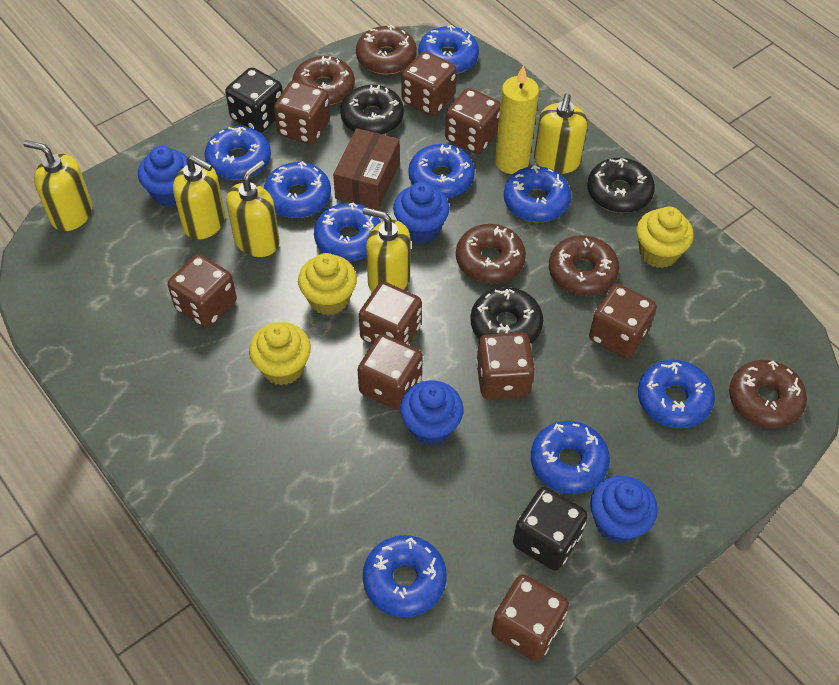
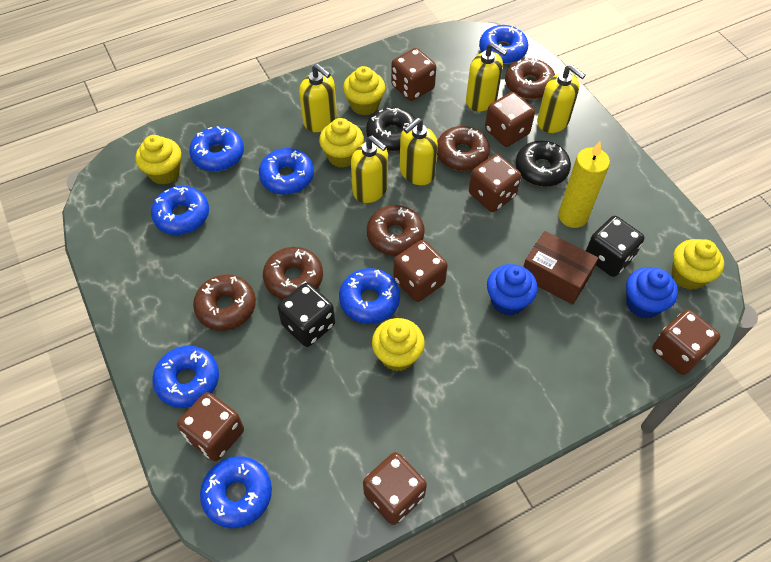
black donut: 3 -> 2
blue cupcake: 4 -> 2
blue donut: 9 -> 7
brown dice: 9 -> 7
yellow cupcake: 3 -> 5

